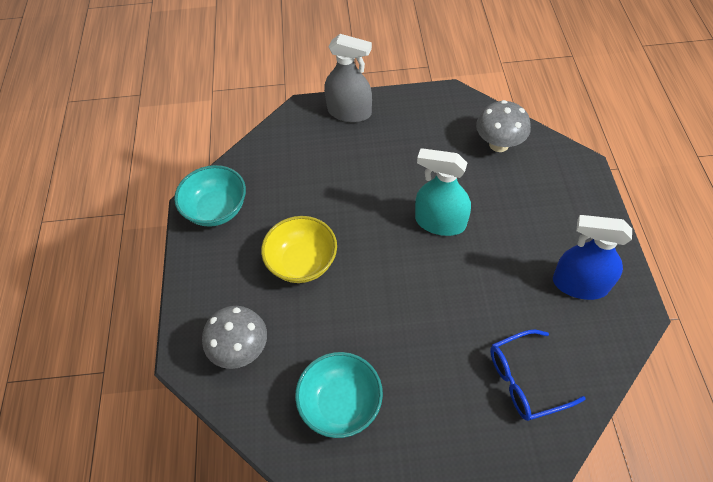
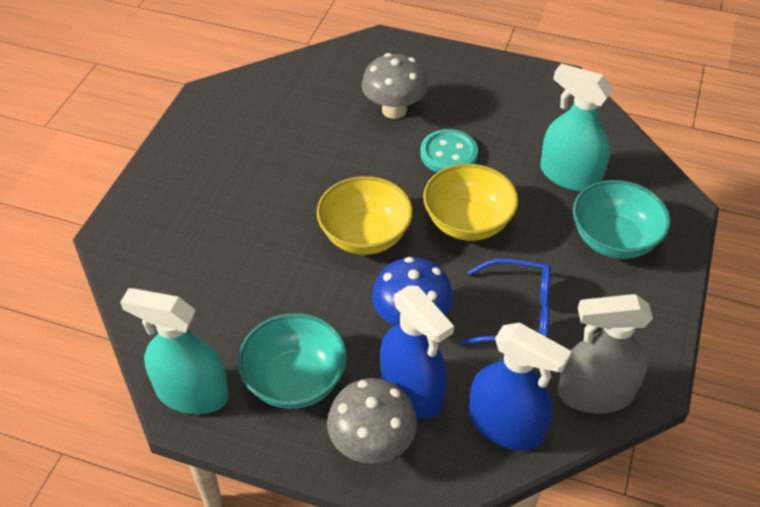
blue mushroom: 0 -> 1
blue spray bottle: 1 -> 2
turquoise button: 0 -> 1
turquoise spray bottle: 1 -> 2
yellow bowl: 1 -> 2

